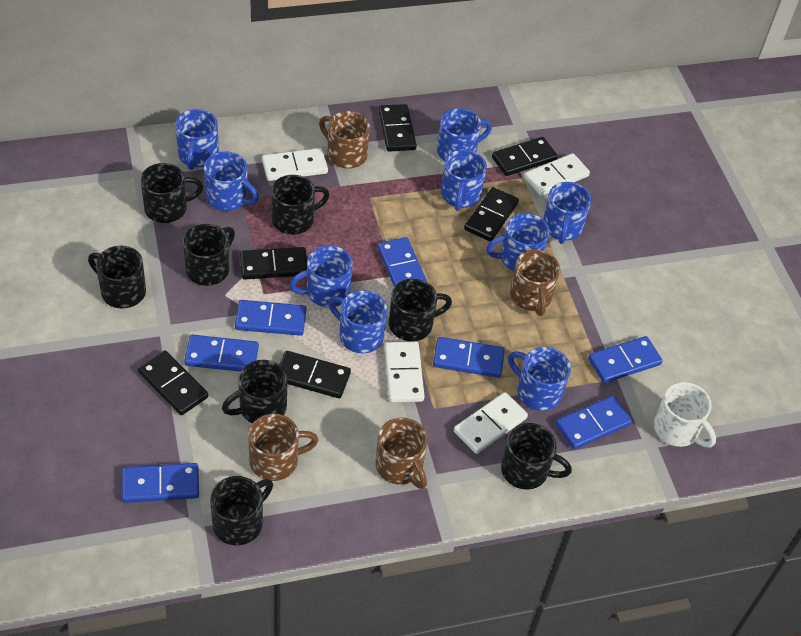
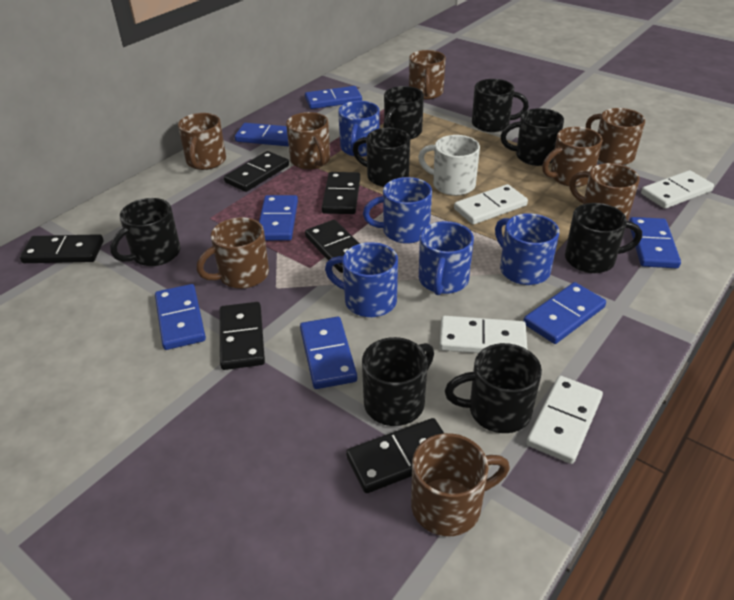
blue mug: 9 -> 5
brown mug: 4 -> 8

